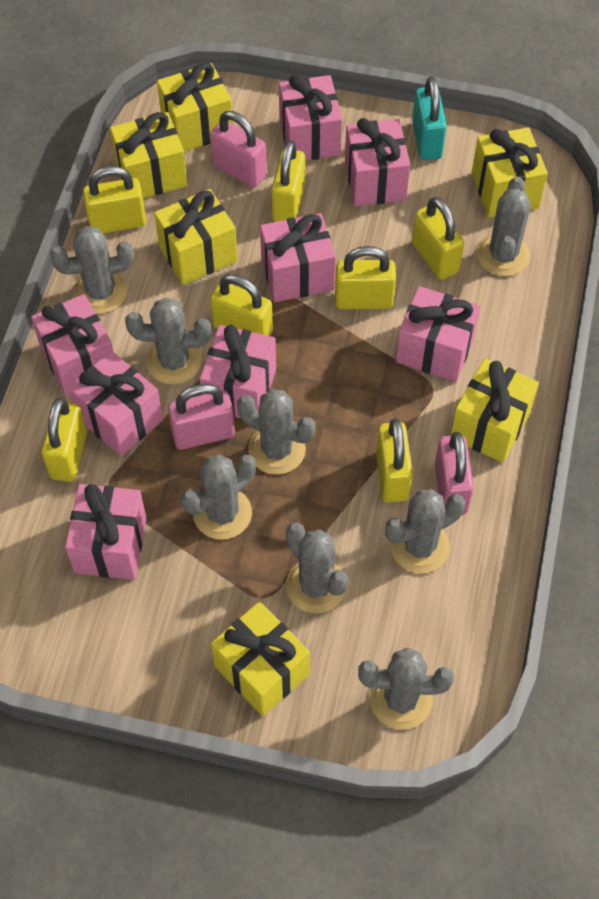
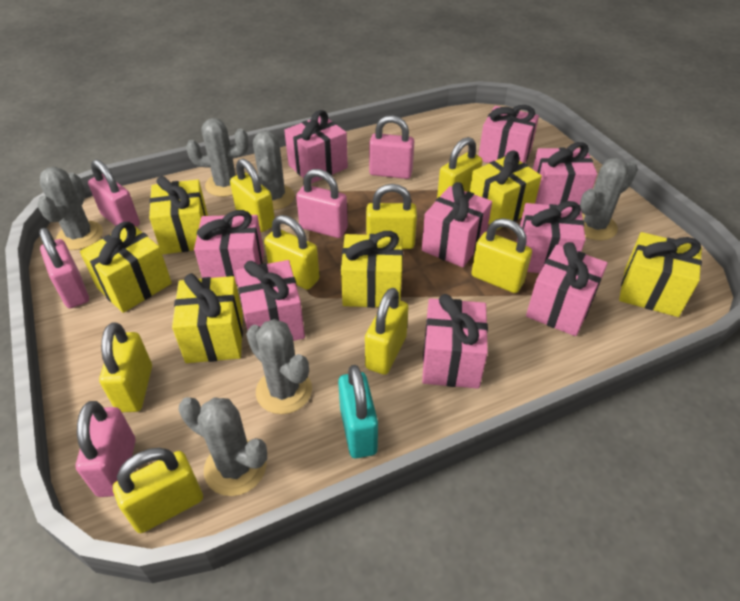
grey cactus: 8 -> 6
pink gift: 8 -> 9
pink padlock: 3 -> 5
yellow padlock: 7 -> 8

